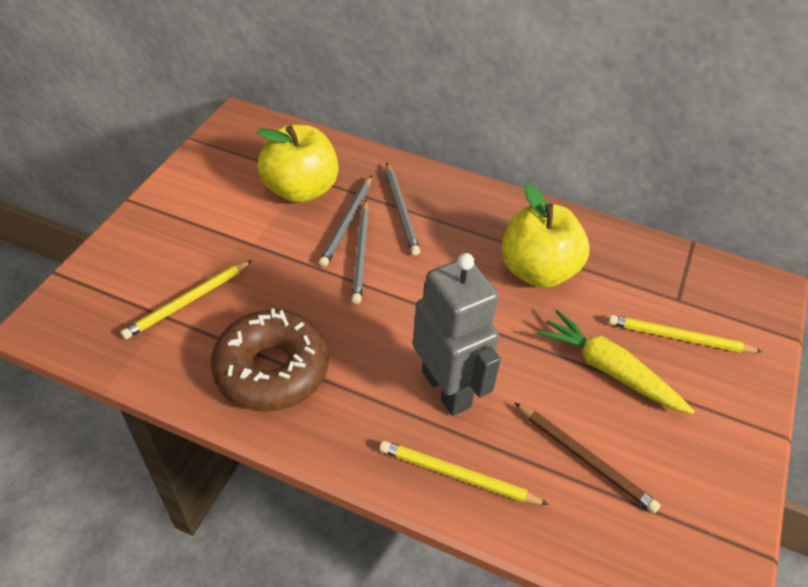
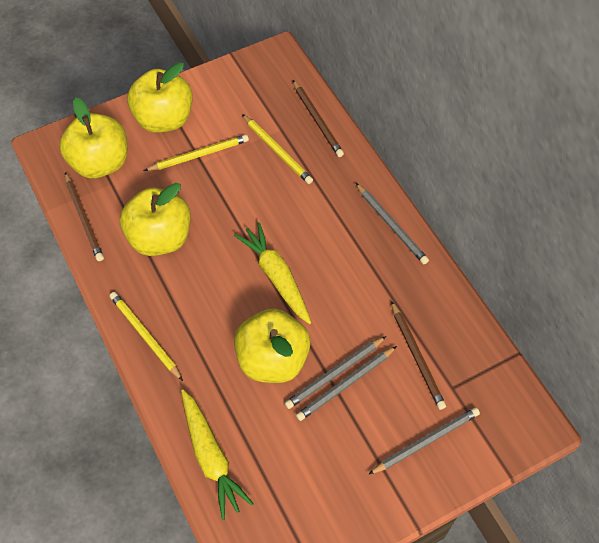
brown donut: 1 -> 0
brown pencil: 1 -> 3
grey pencil: 3 -> 4
grey robot: 1 -> 0
yellow apple: 2 -> 4
yellow carrot: 1 -> 2

